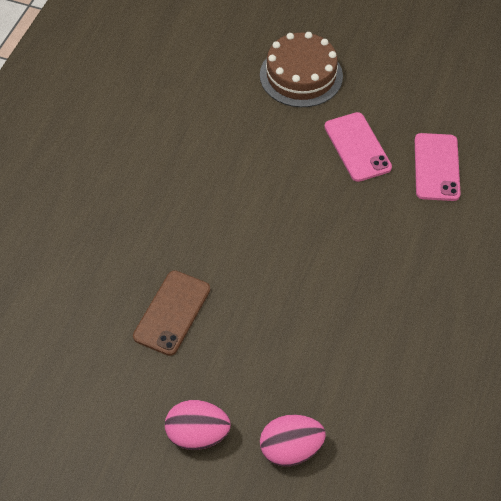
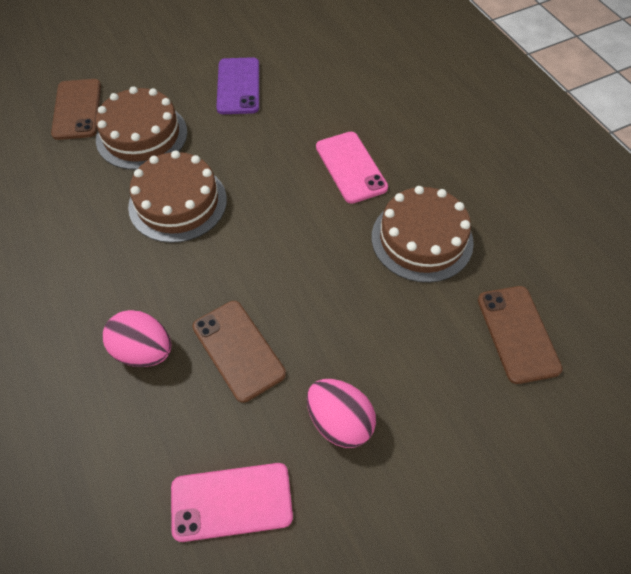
brown cake: 1 -> 3
brown phone: 1 -> 3
purple phone: 0 -> 1

